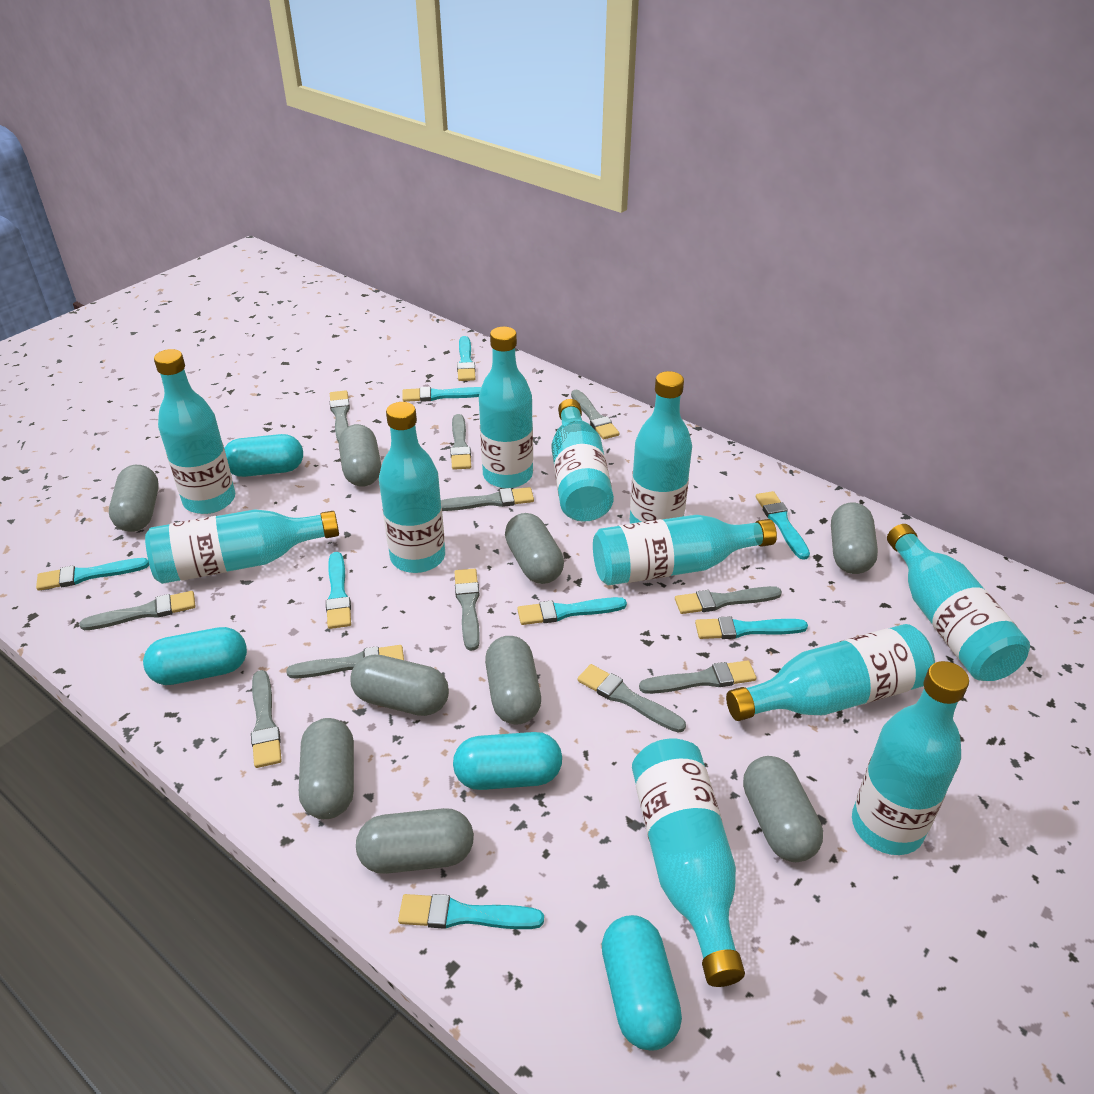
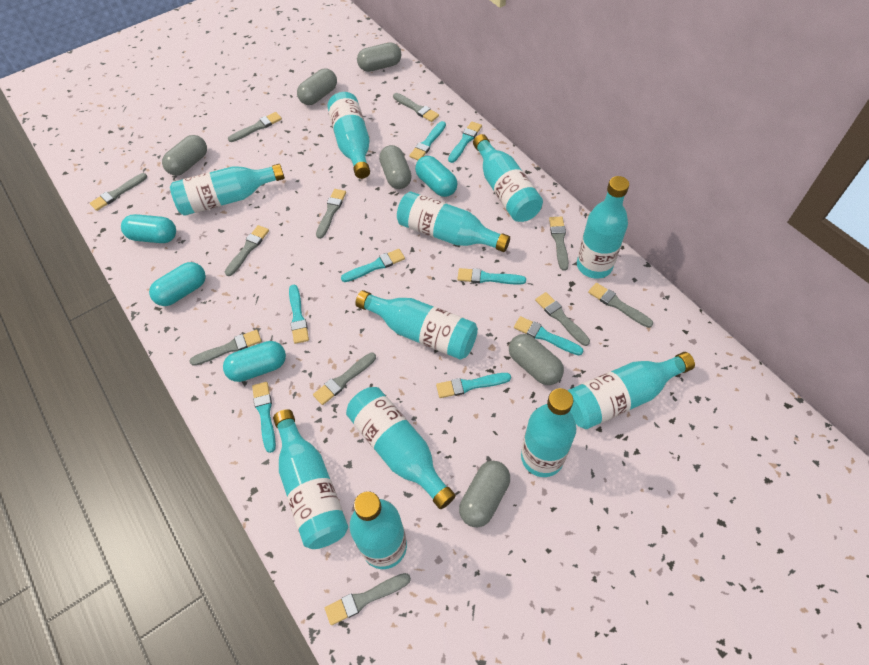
grey capsule: 9 -> 6

